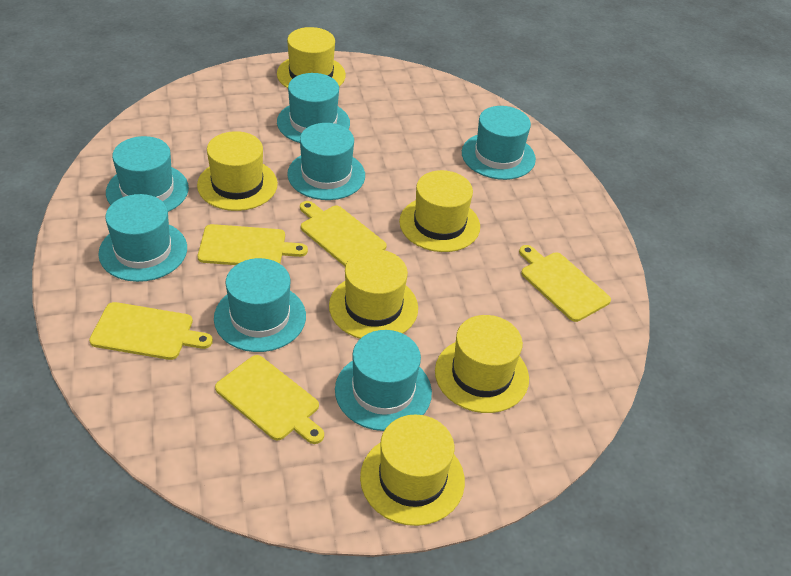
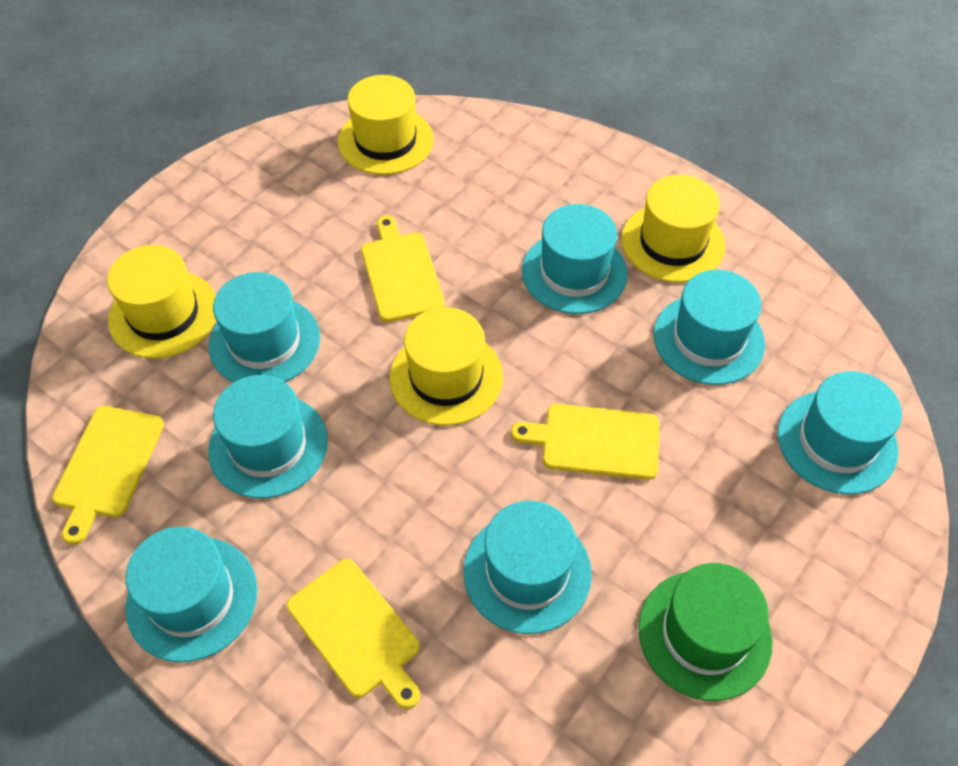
green hat: 0 -> 1
yellow cutting board: 5 -> 4
yellow hat: 6 -> 4

